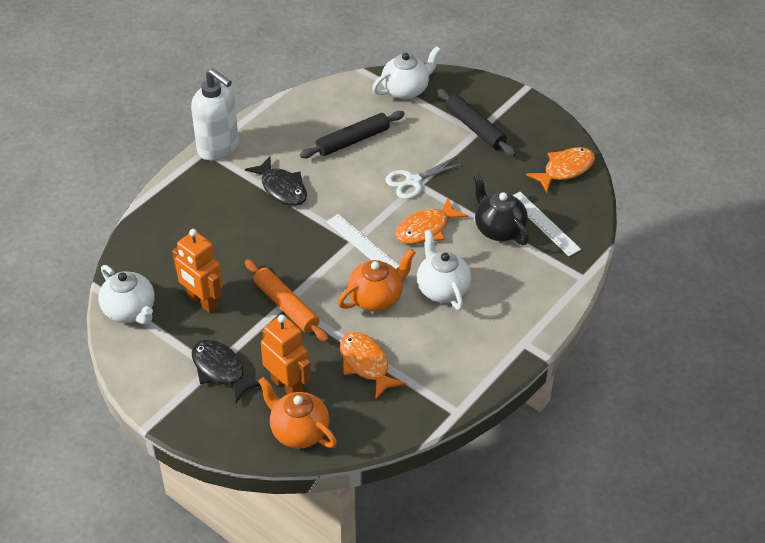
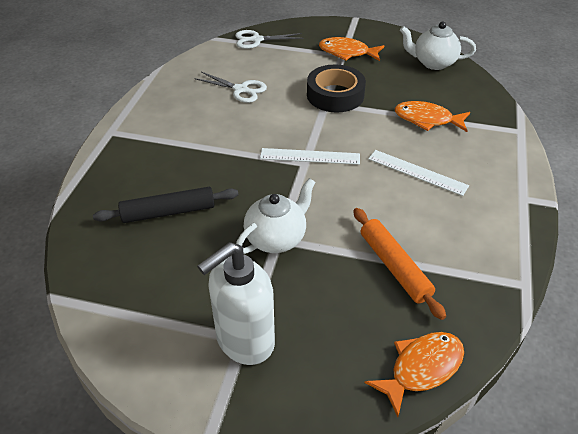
black fish: 2 -> 0
black rolling pin: 2 -> 1
black tape: 0 -> 1
black teapot: 1 -> 0
orange robot: 2 -> 0
orange teapot: 2 -> 0
white scissors: 1 -> 2
white teapot: 3 -> 2

